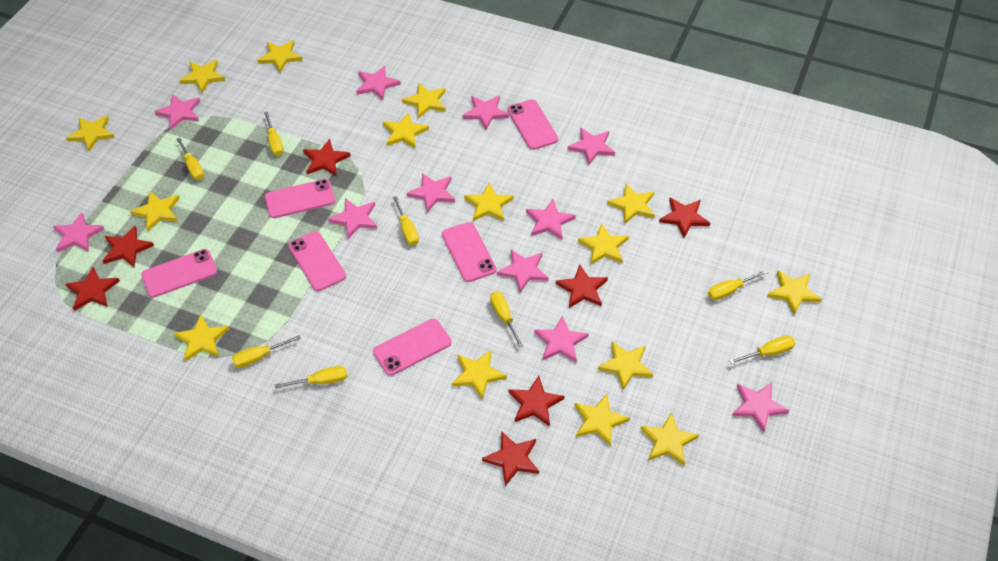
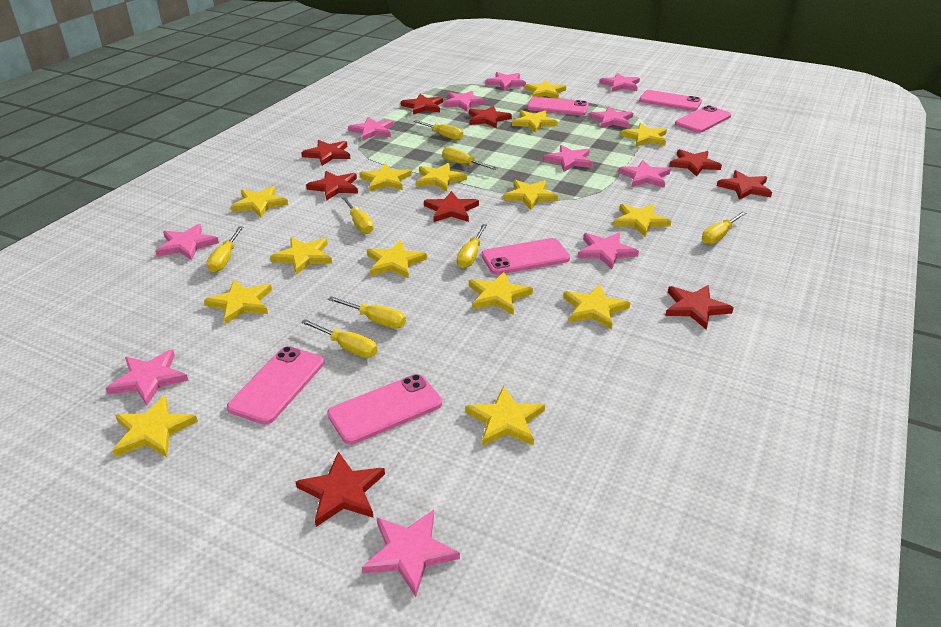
red star: 7 -> 9

